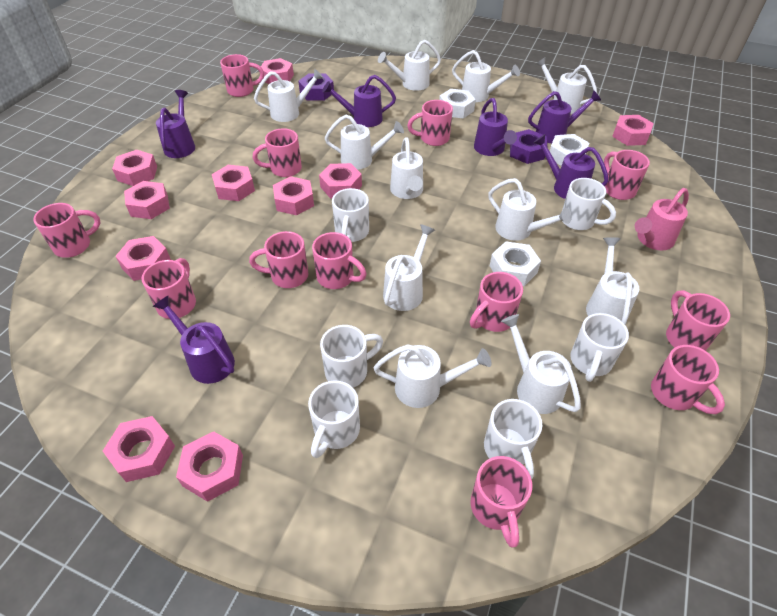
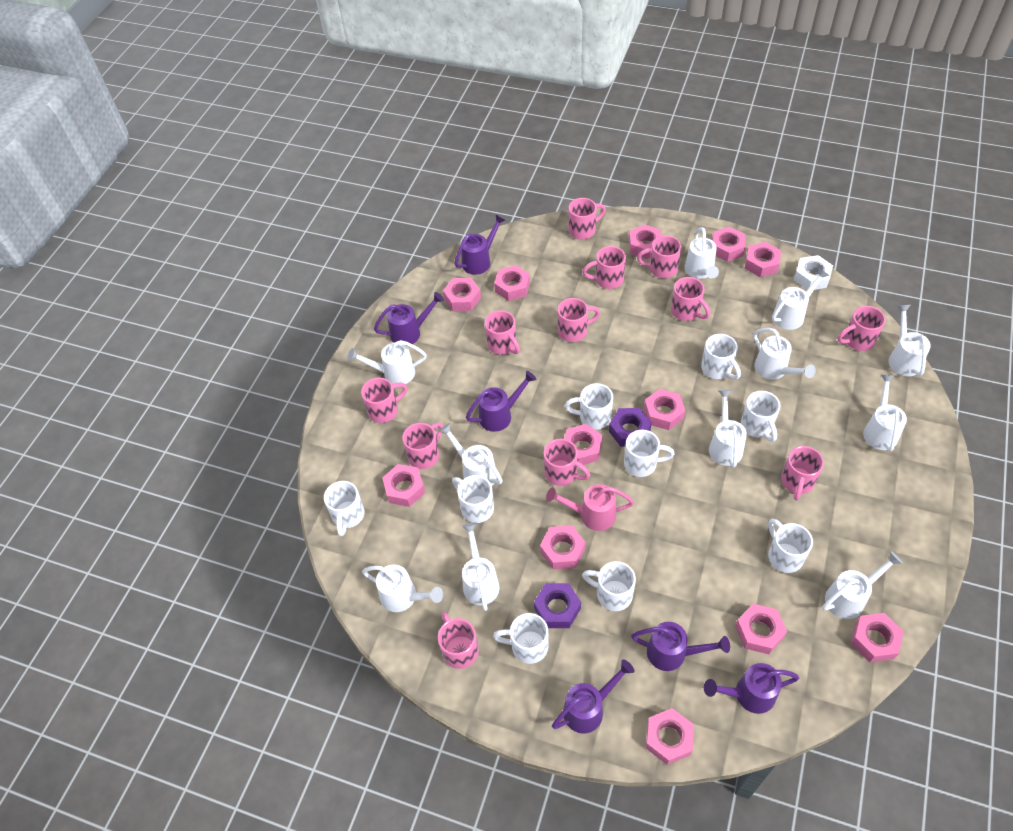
pink nut: 10 -> 12
white mug: 6 -> 9
white nut: 3 -> 1

